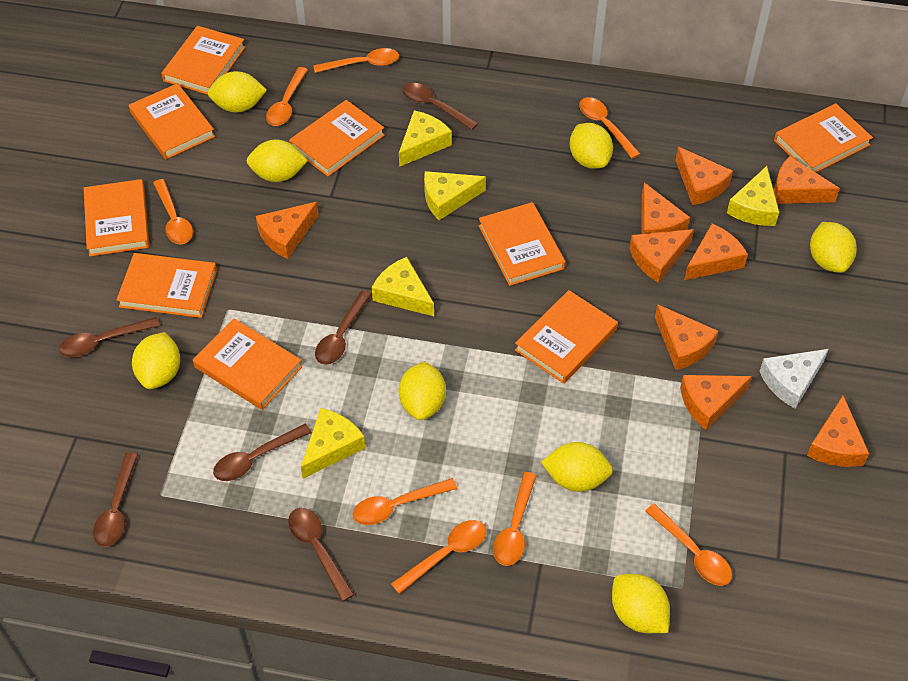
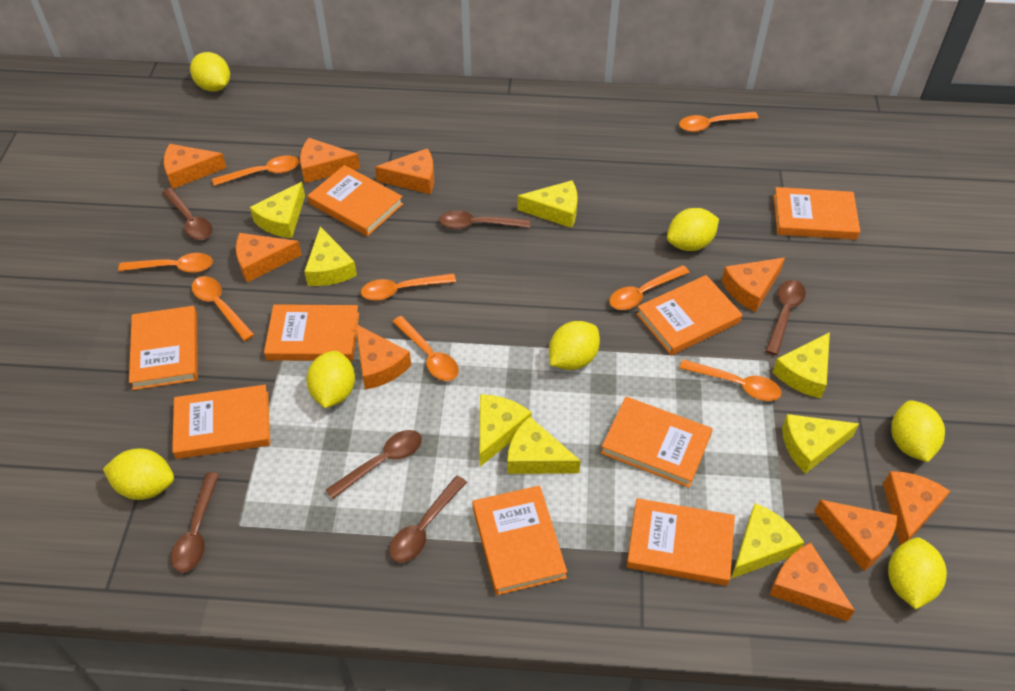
white cheese: 1 -> 0
yellow cheese: 5 -> 8
yellow lemon: 8 -> 7

